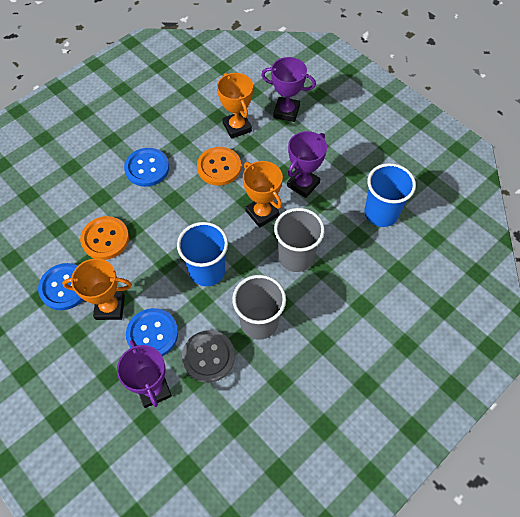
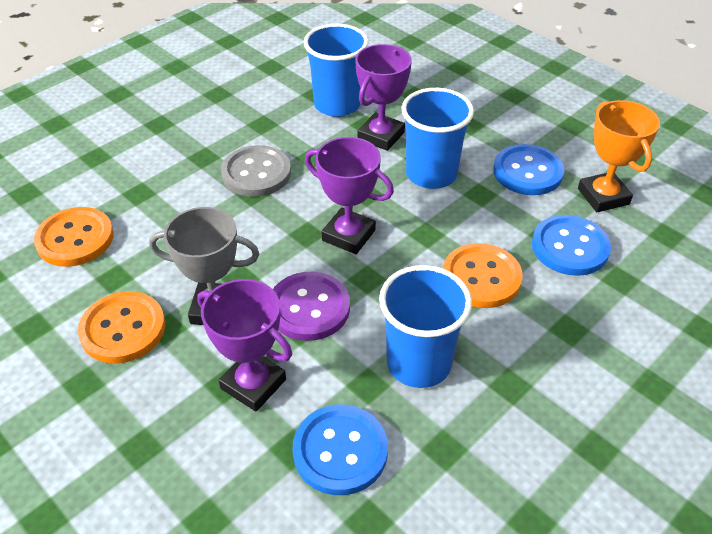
blue cup: 2 -> 3
grey cup: 2 -> 0
grey trophy: 0 -> 1
orange button: 2 -> 3
orange trophy: 3 -> 1
purple button: 0 -> 1

